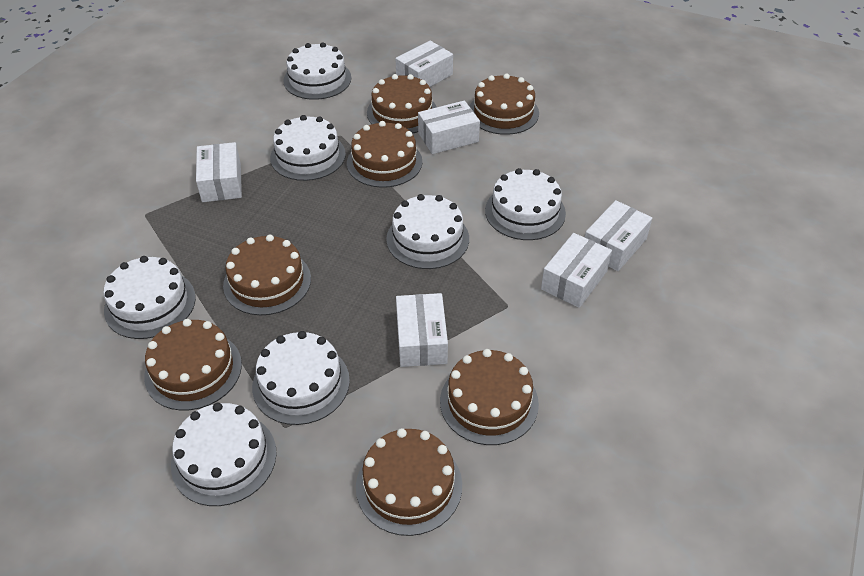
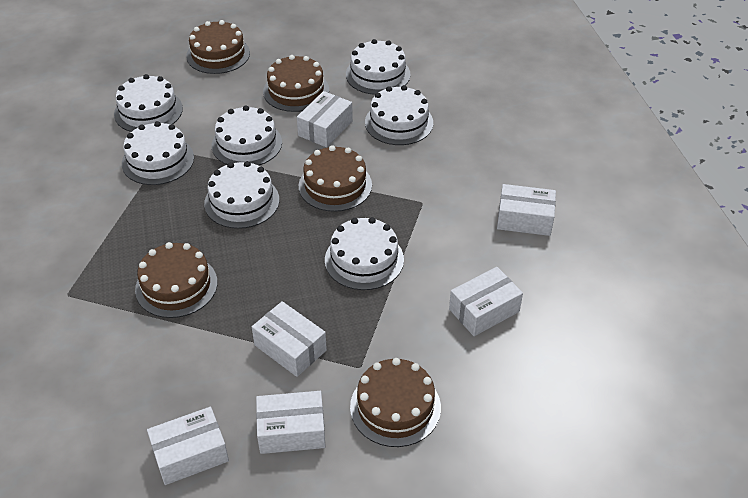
brown cake: 7 -> 5

